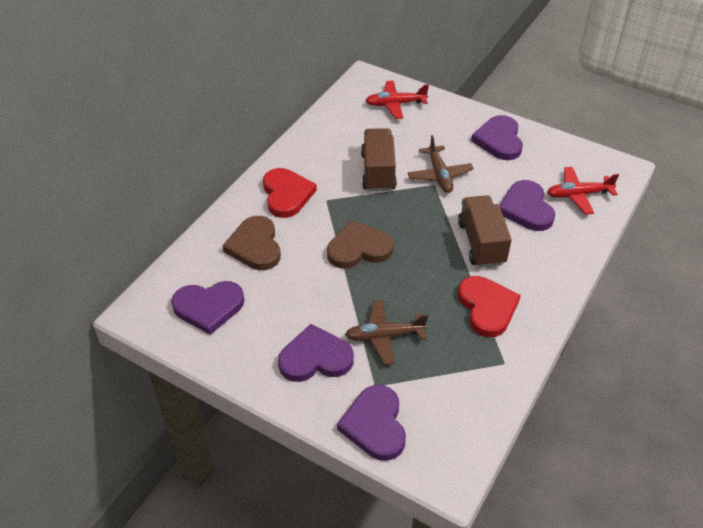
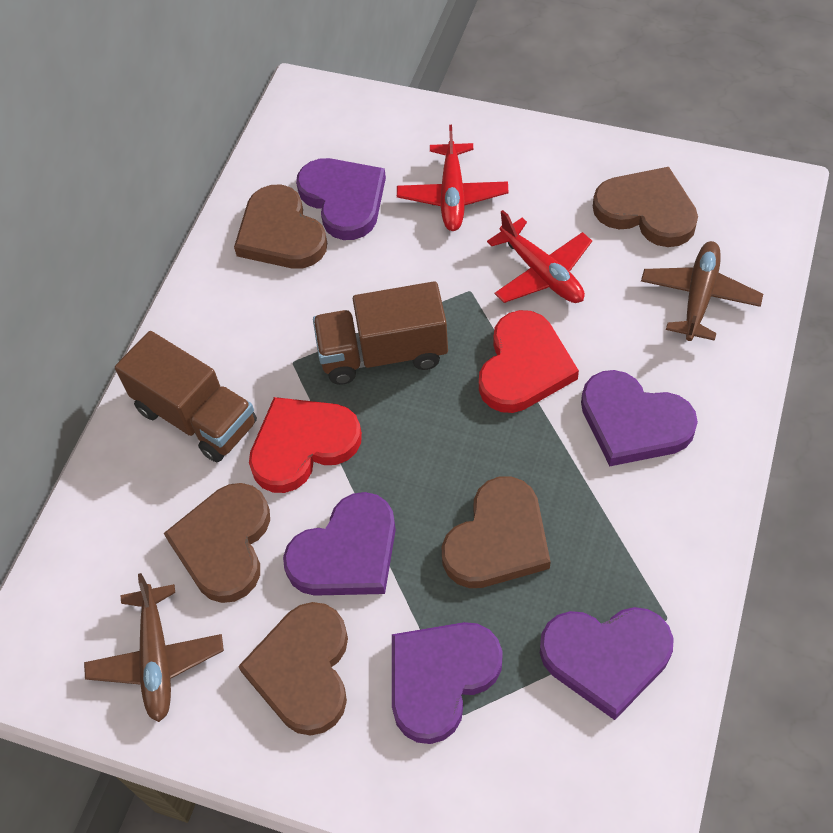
brown heart: 2 -> 5

